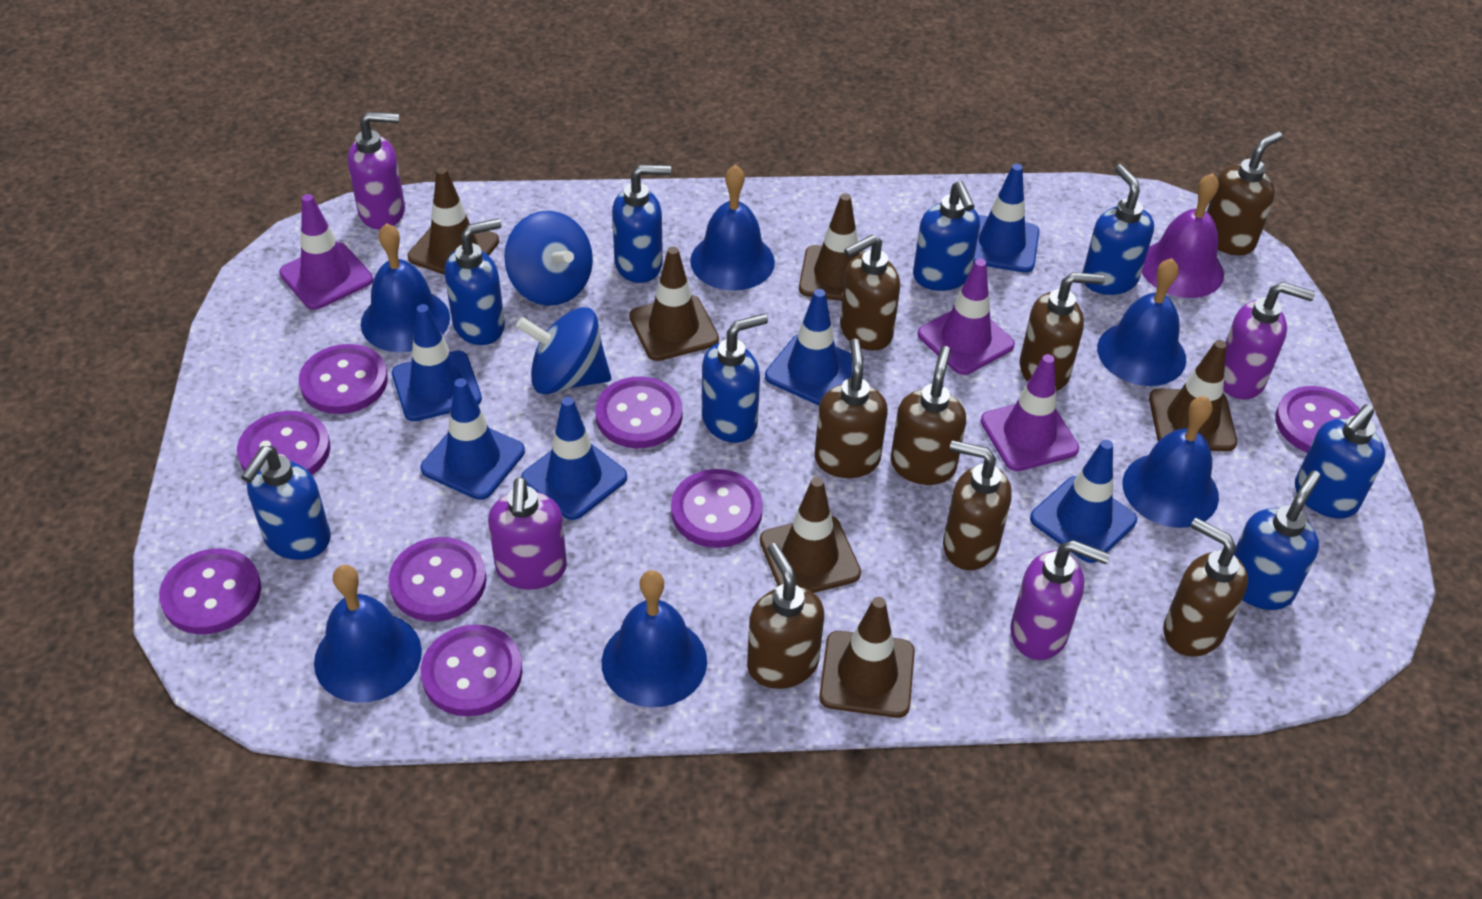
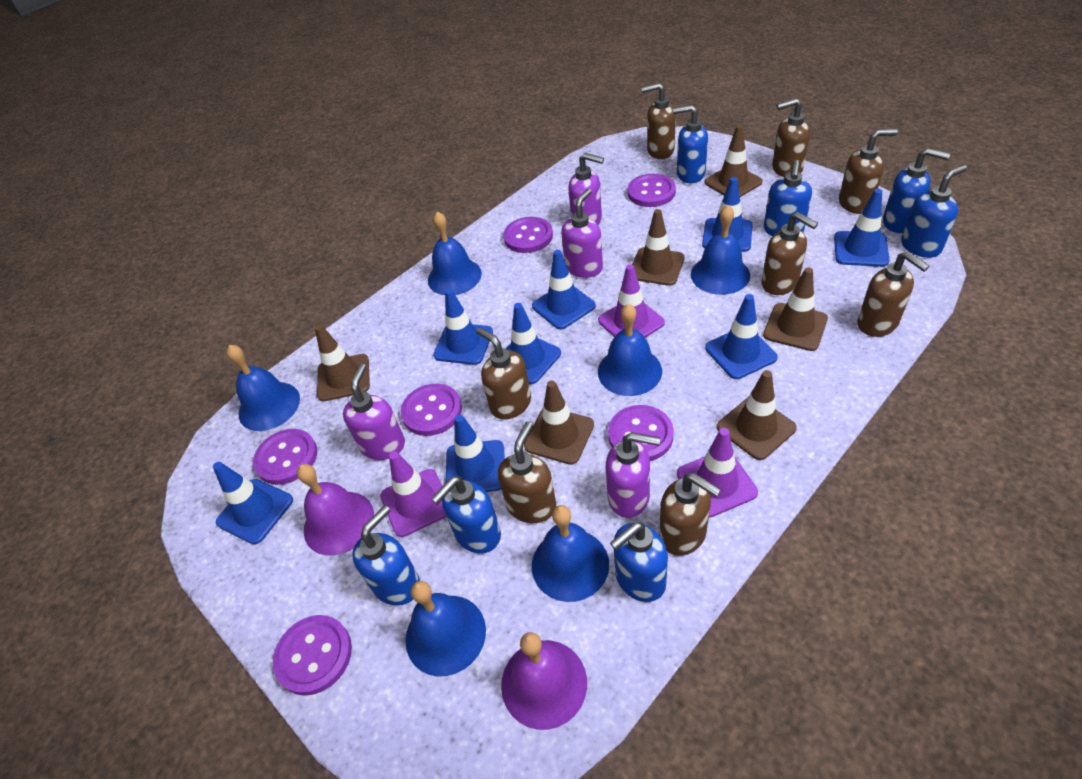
blue soap dispenser: 8 -> 7
blue spinning top: 2 -> 0
blue traffic cone: 6 -> 8
purple bell: 1 -> 2
purple button: 8 -> 6

